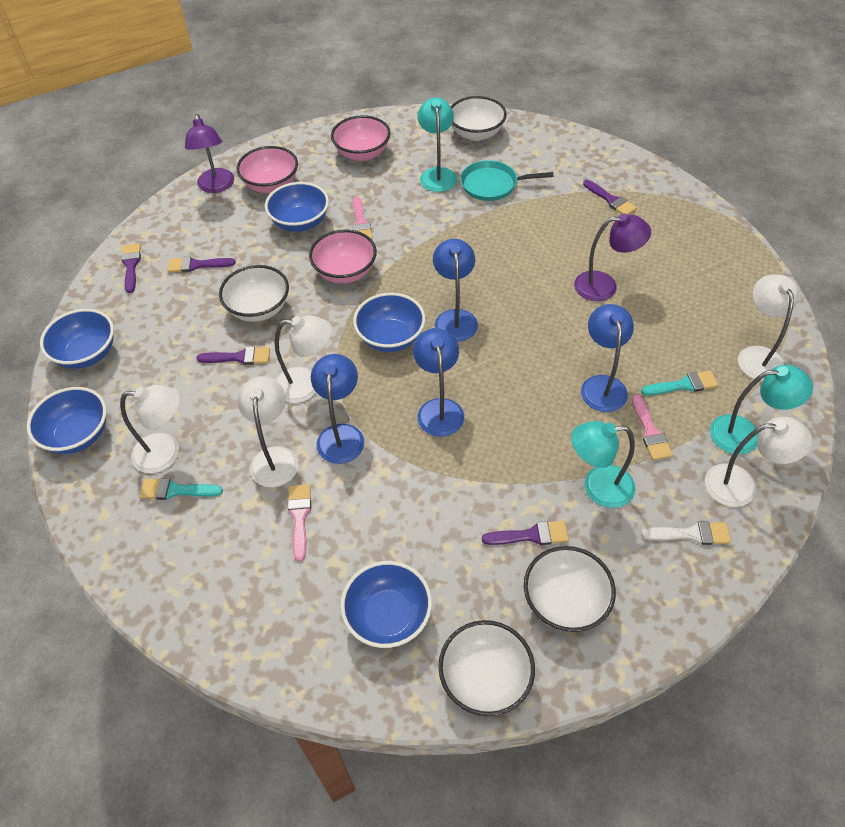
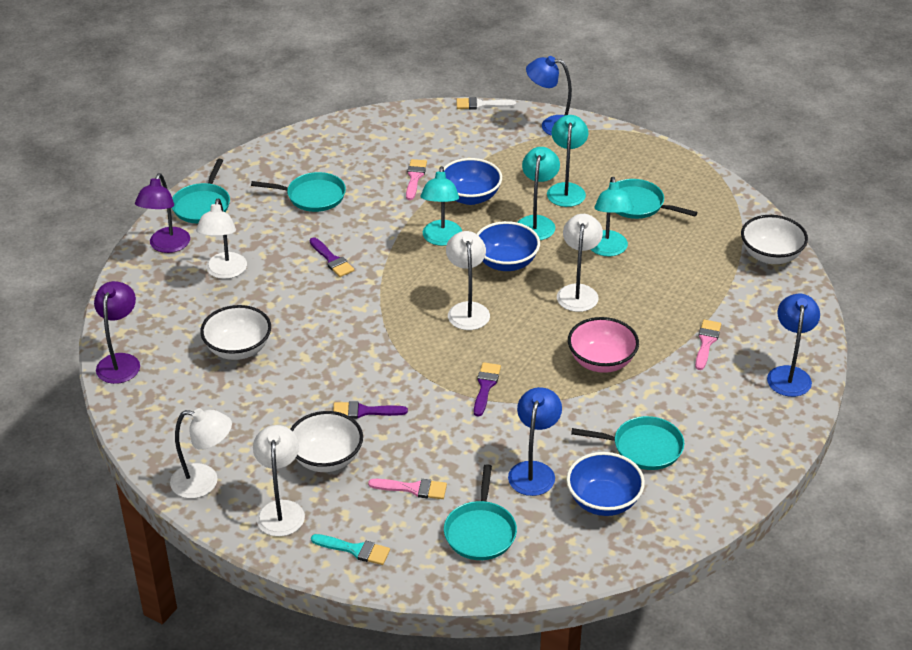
blue bowl: 5 -> 3
blue lamp: 4 -> 3
pink bowl: 3 -> 1
purple brush: 5 -> 3
turquoise brush: 2 -> 1
turquoise lamp: 3 -> 4
turquoise pan: 1 -> 5
white bowl: 4 -> 3

